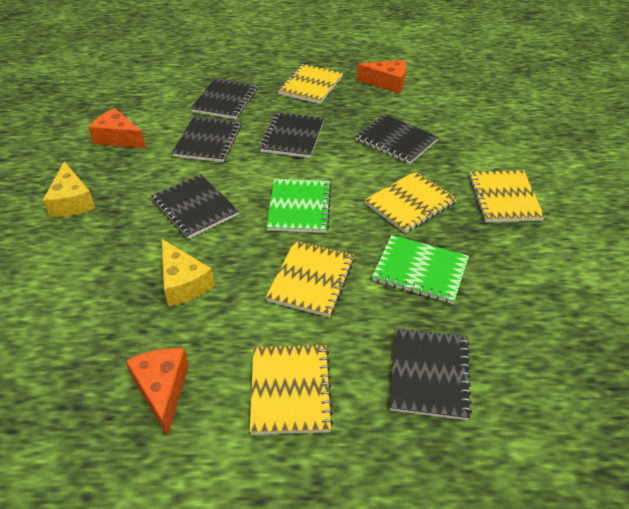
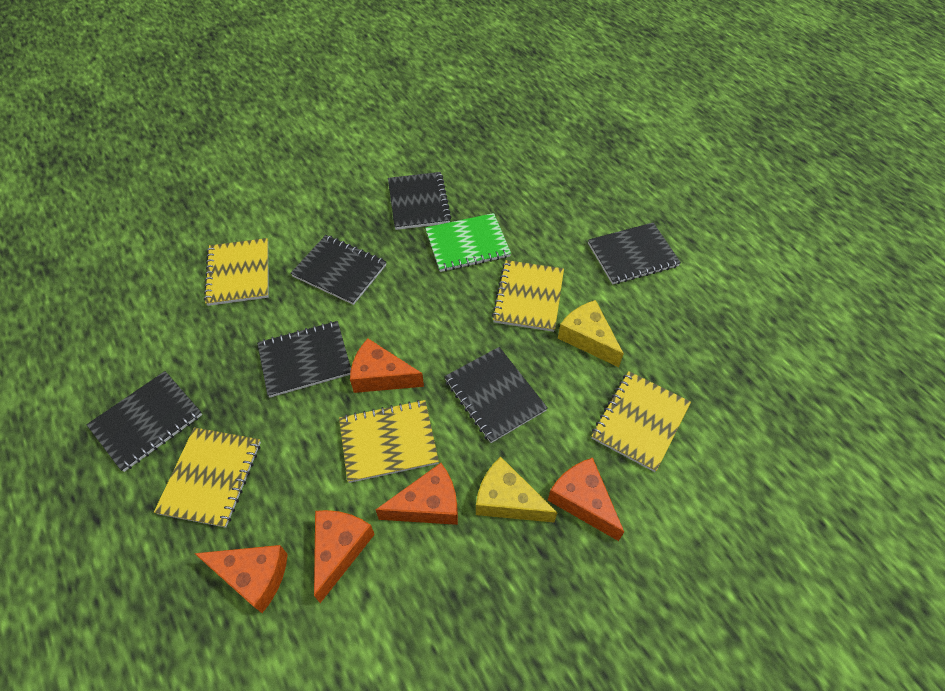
green notebook: 2 -> 1
orange cheese: 3 -> 5

